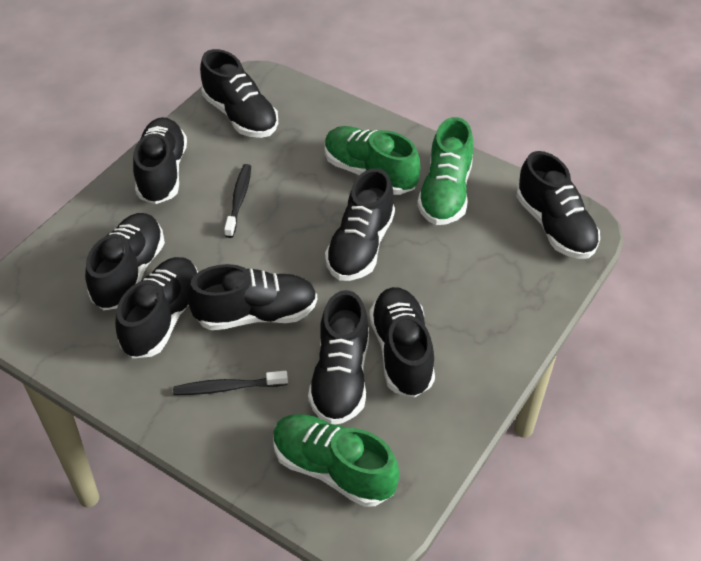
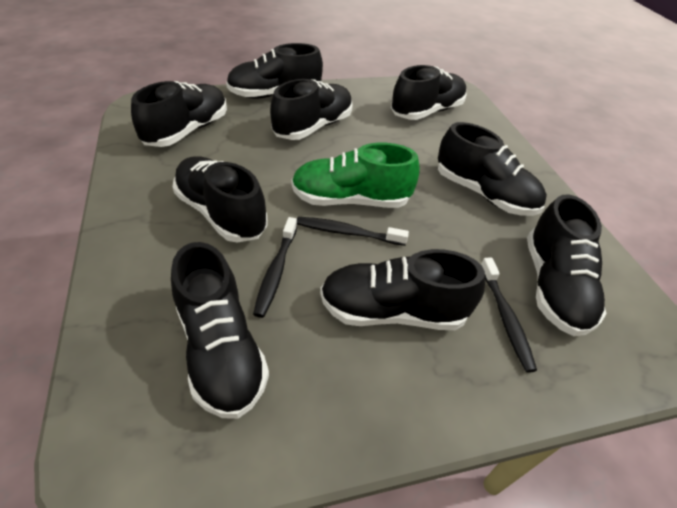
black toothbrush: 2 -> 3
green shoe: 3 -> 1

